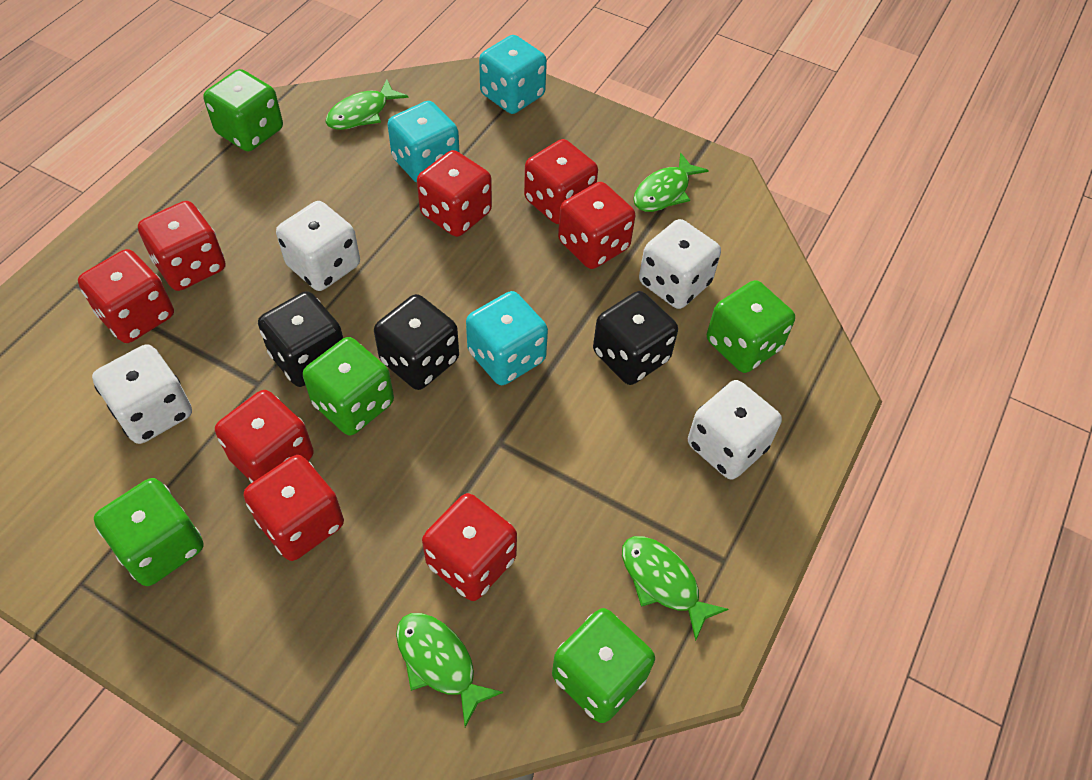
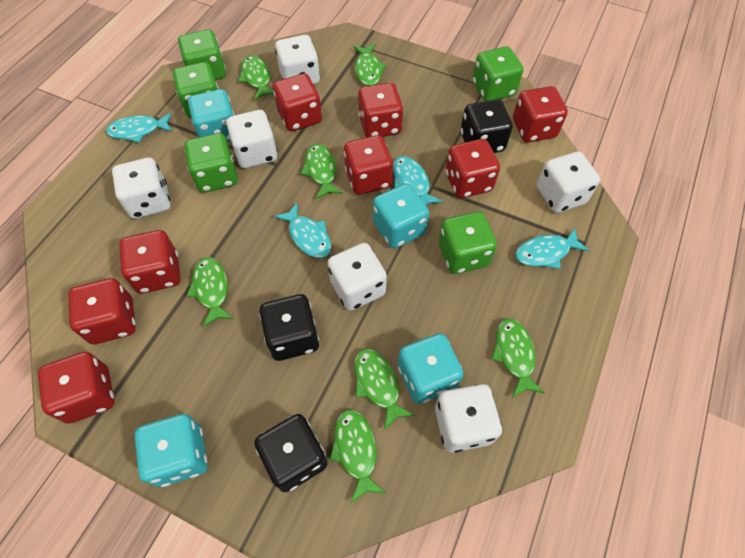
green fish: 4 -> 7
turquoise dice: 3 -> 4
turquoise fish: 0 -> 4
white dice: 4 -> 6

